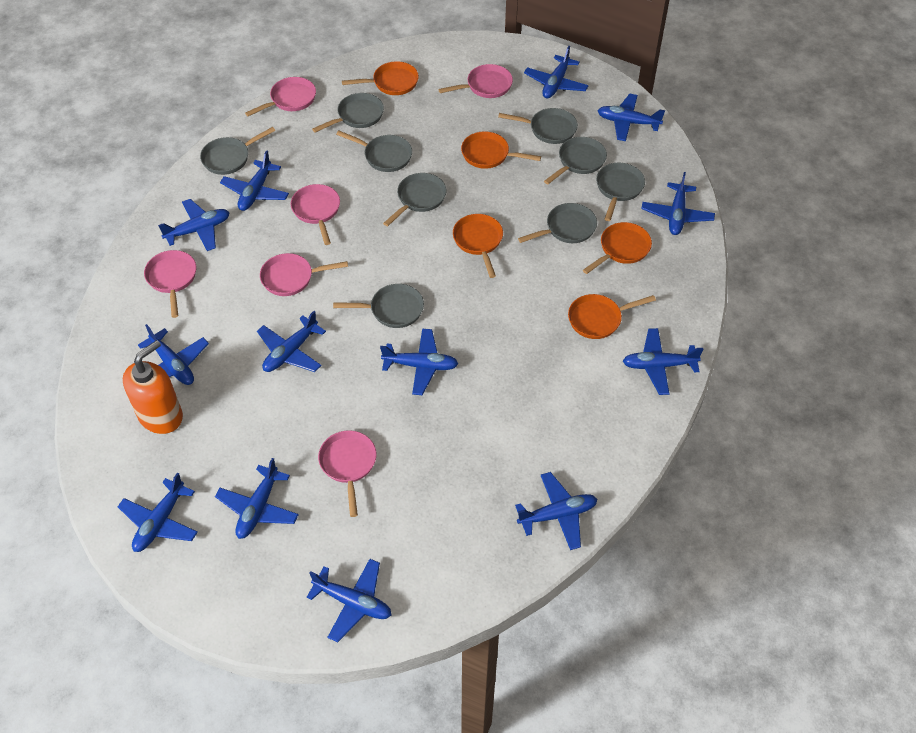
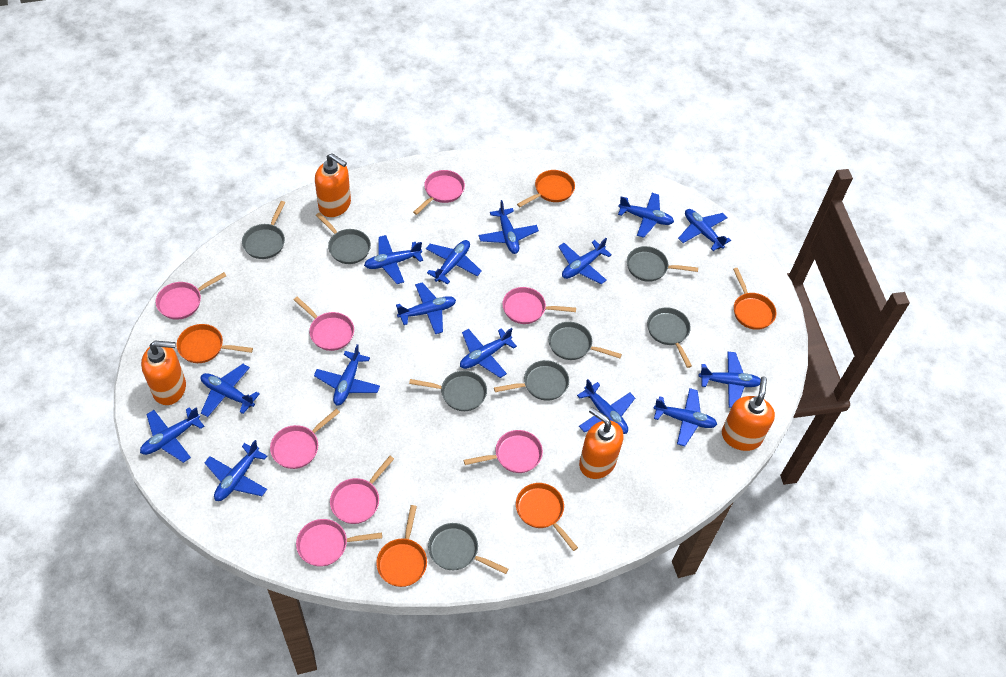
blue plane: 13 -> 15
grey pan: 9 -> 8
orange soap dispenser: 1 -> 4
pink pan: 6 -> 8

